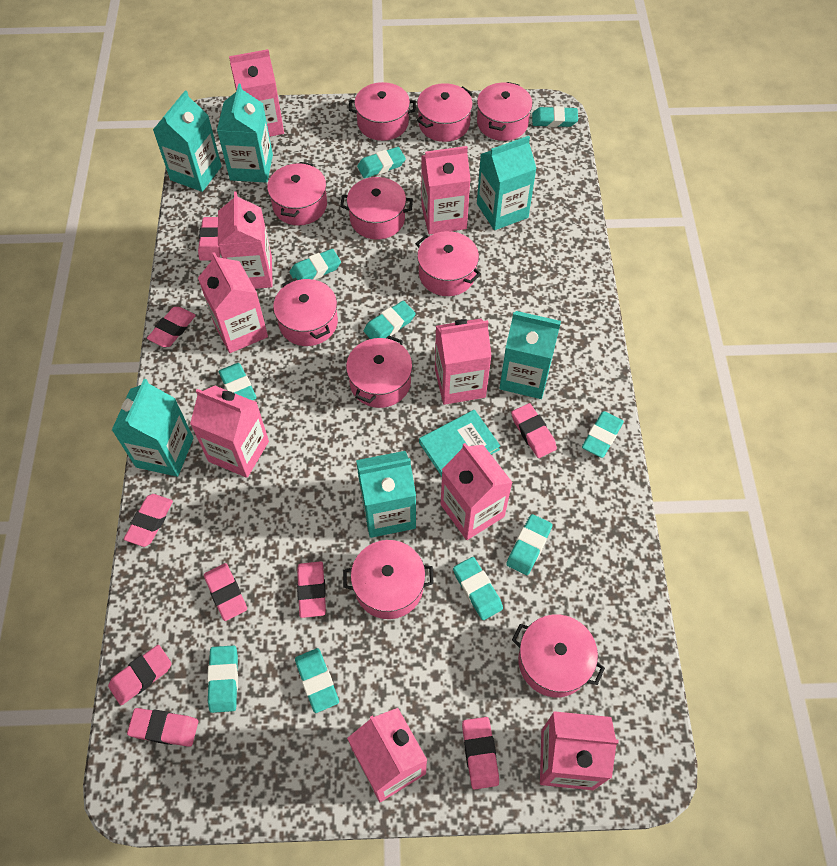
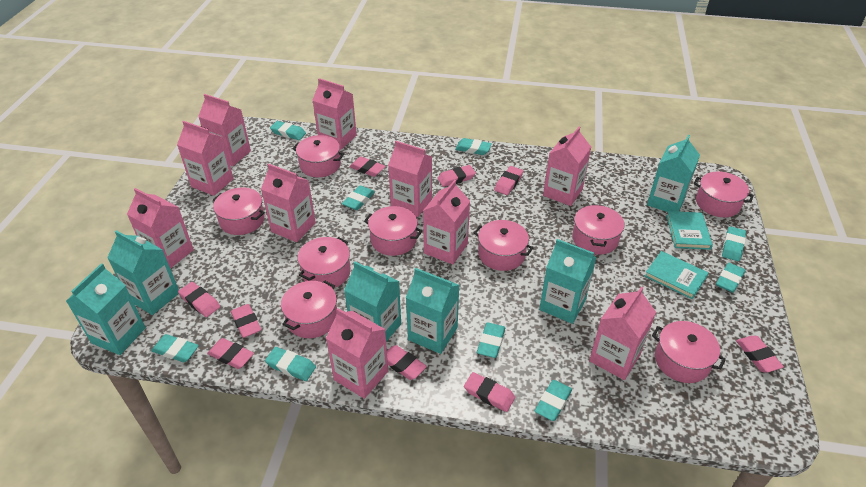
pink carton: 9 -> 10
pink pot: 10 -> 9
turquoise book: 1 -> 2
turquoise eraser: 10 -> 9

